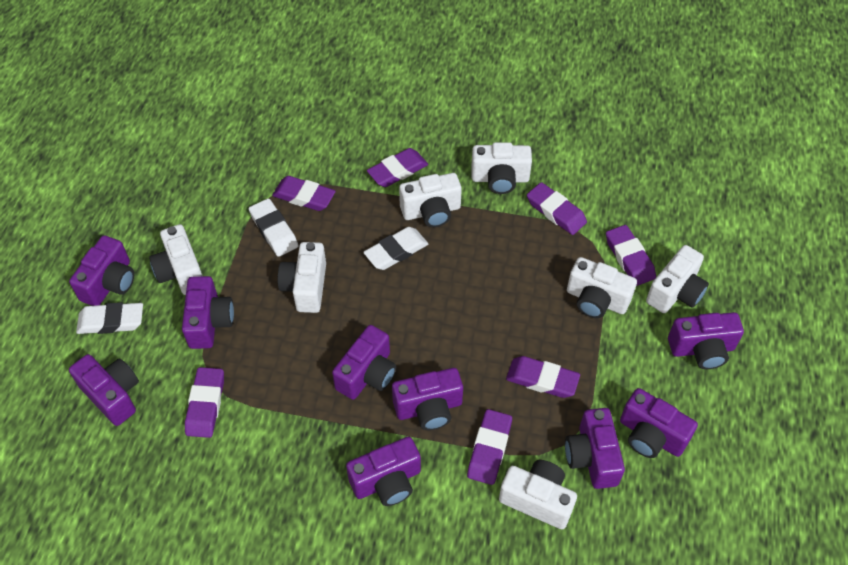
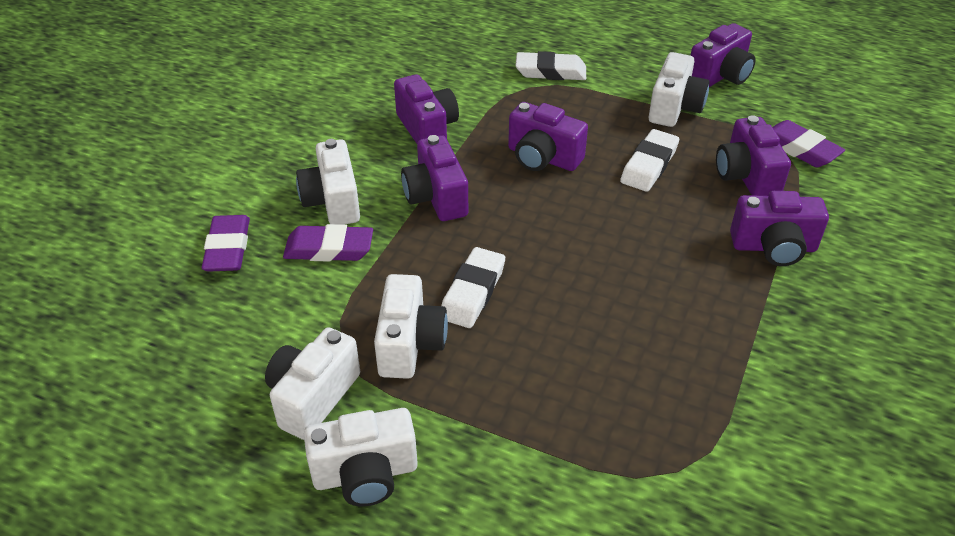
purple camera: 9 -> 6
purple eraser: 7 -> 3
white camera: 7 -> 5

